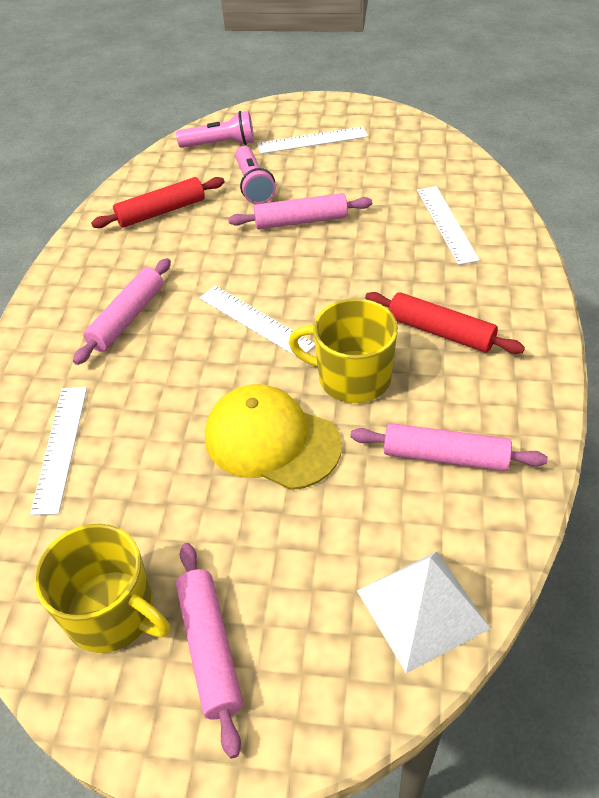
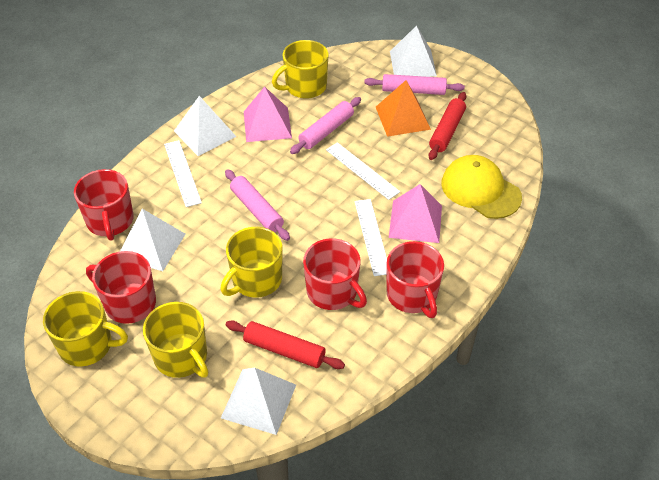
orange pyramid: 0 -> 1
pink flashlight: 2 -> 0
pink pyramid: 0 -> 2
pink rolling pin: 4 -> 3
red mug: 0 -> 4
white pyramid: 1 -> 4
white ruler: 4 -> 3
yellow mug: 2 -> 4

